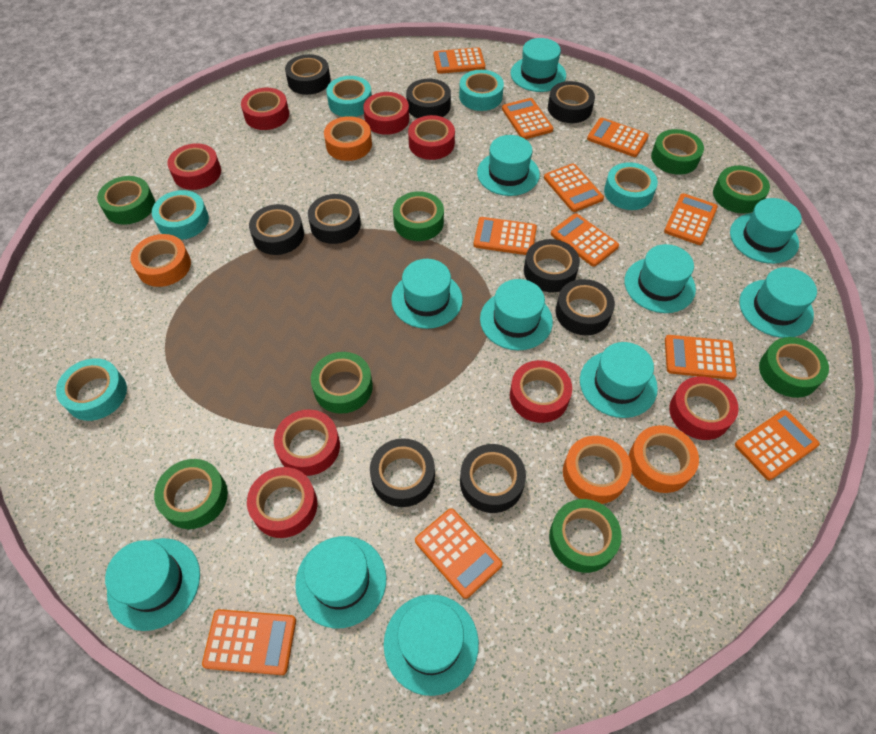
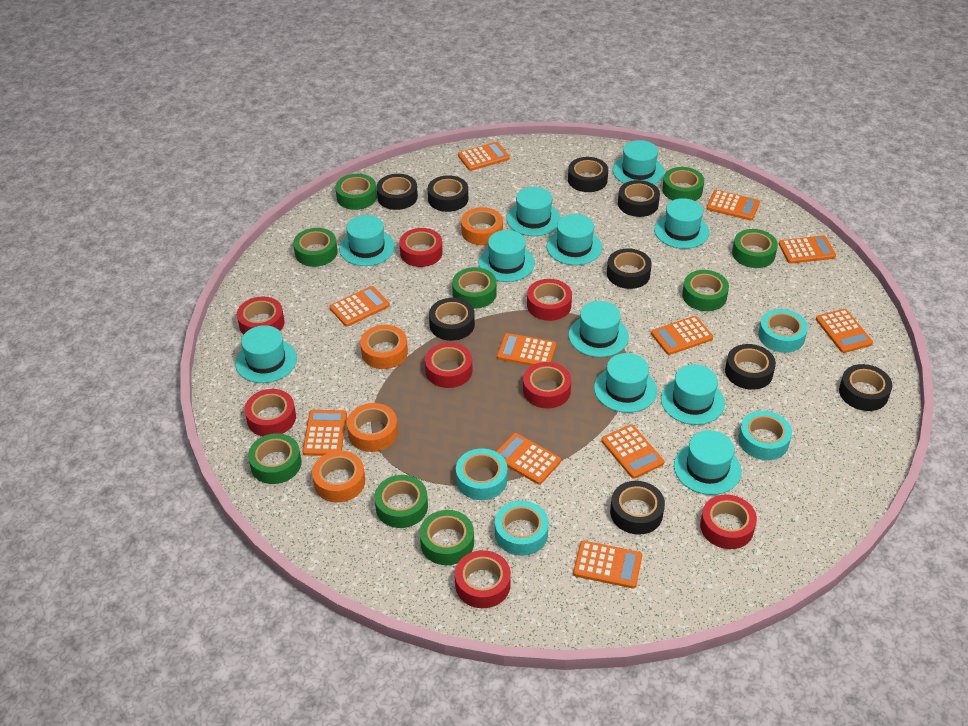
green tape: 8 -> 9
turquoise tape: 5 -> 4

